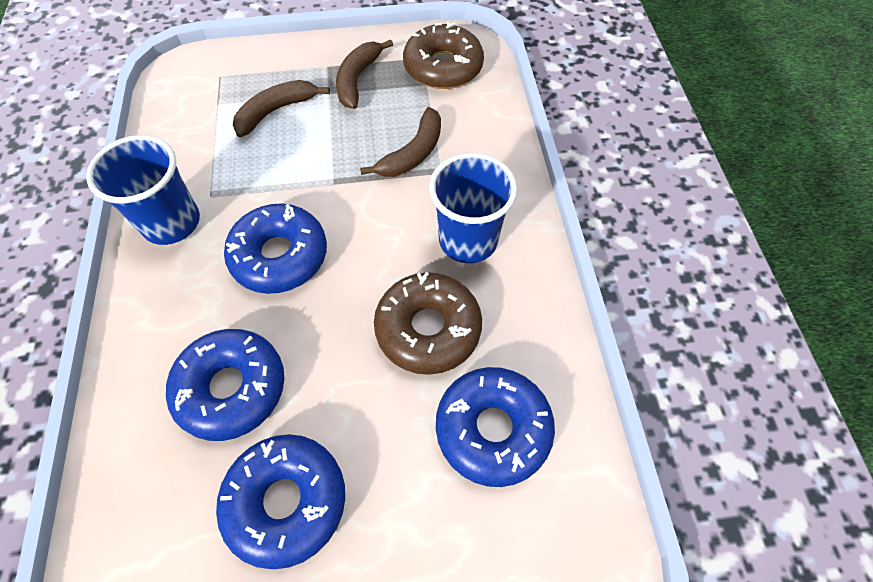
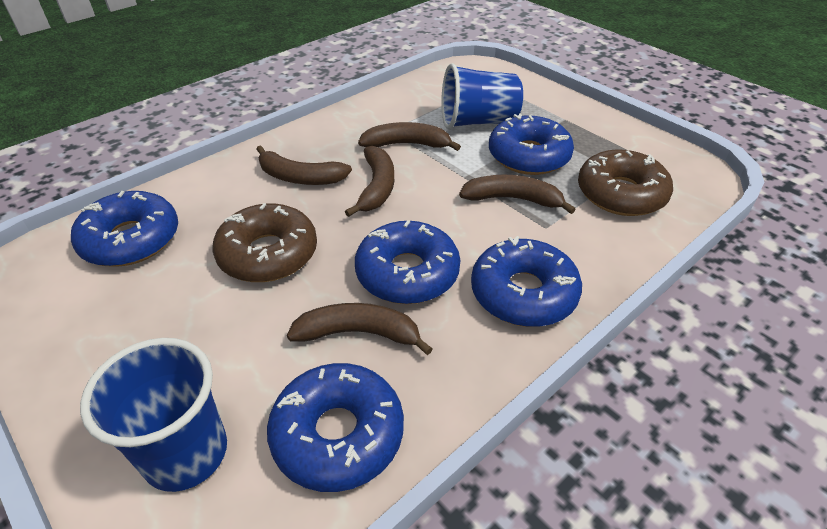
blue donut: 4 -> 5
brown banana: 3 -> 5

